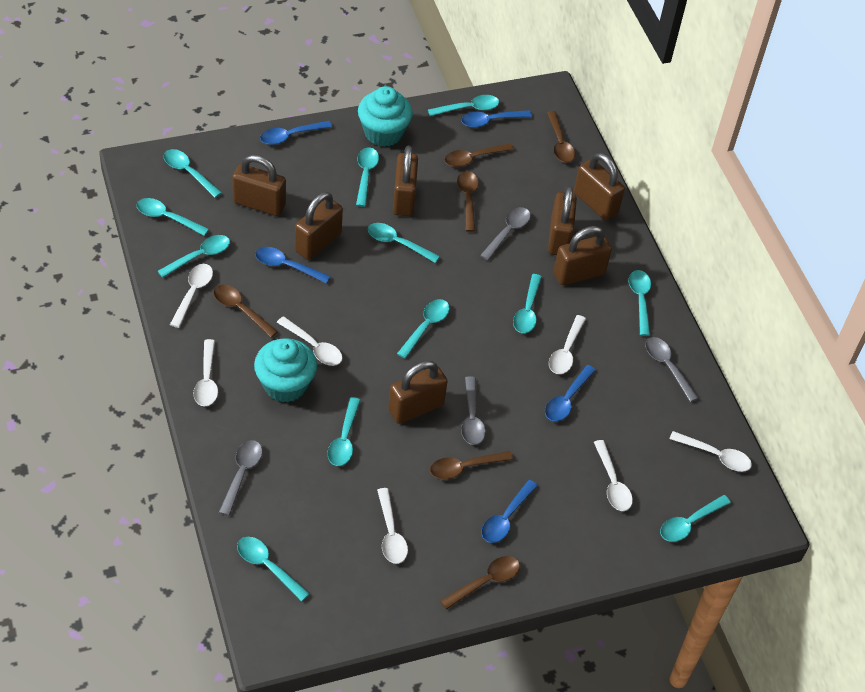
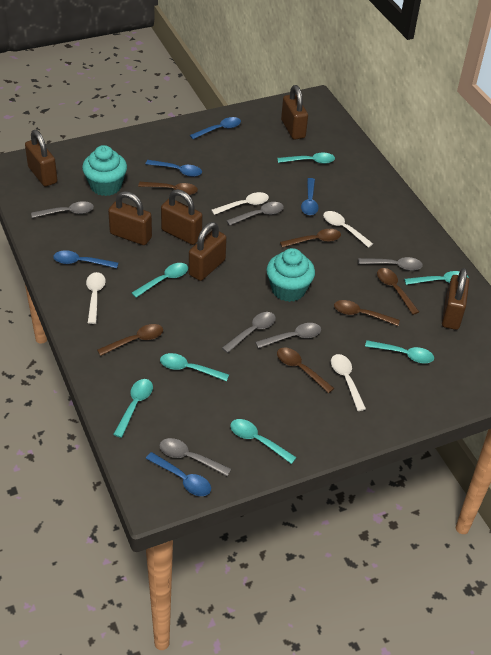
brown padlock: 7 -> 6
grey spoon: 4 -> 6
turquoise spoon: 12 -> 7
white spoon: 7 -> 4

